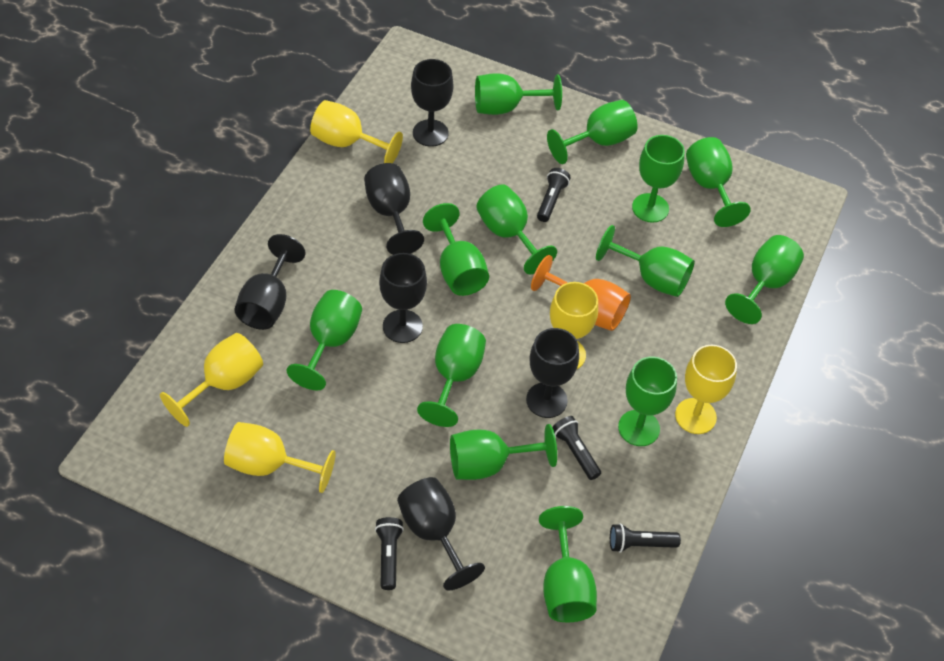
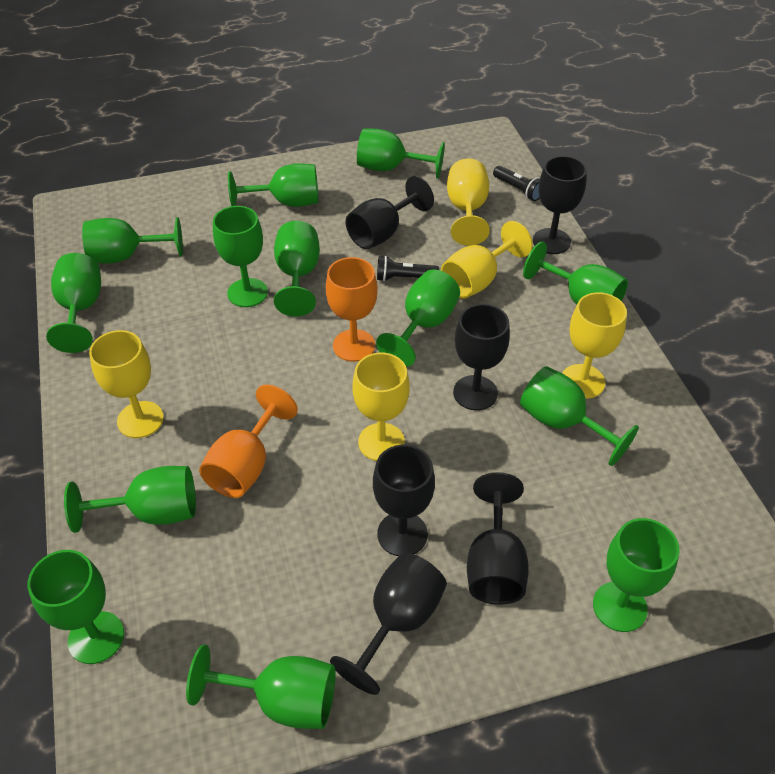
black flashlight: 4 -> 2
orange goblet: 1 -> 2

